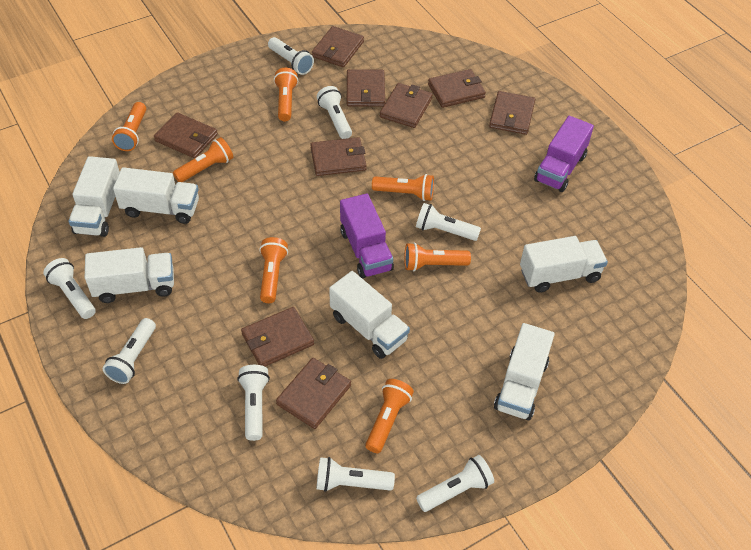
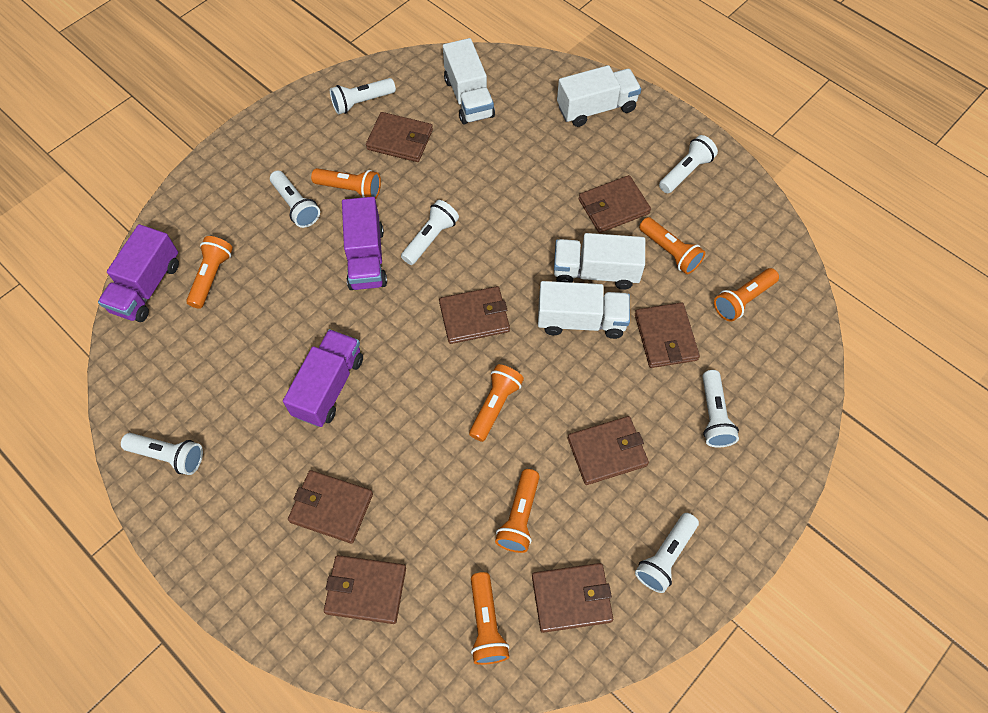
brown wallet: 9 -> 8
purple truck: 2 -> 3
white flashlight: 8 -> 7
white truck: 6 -> 4

